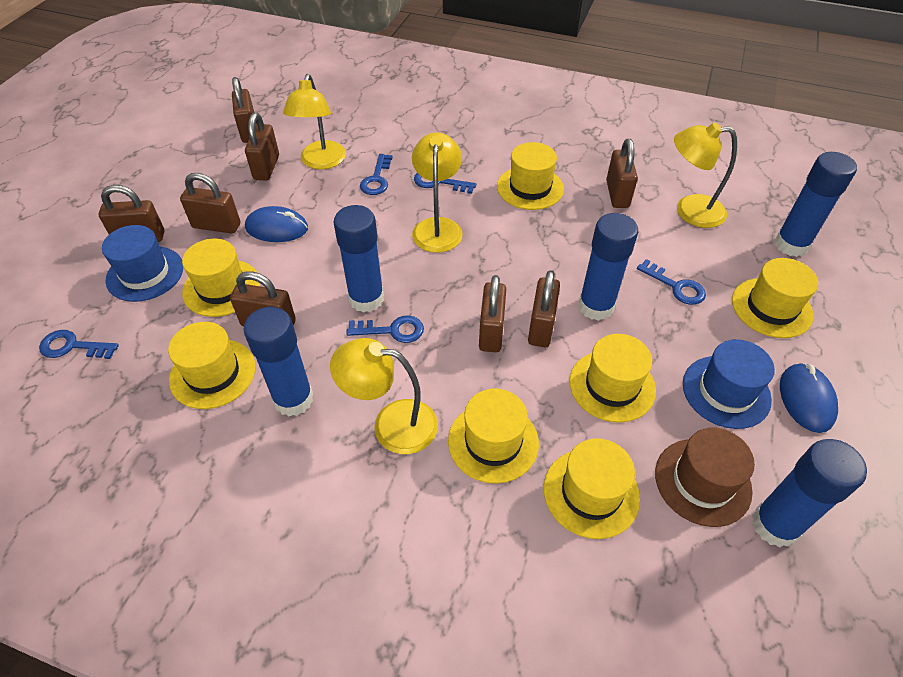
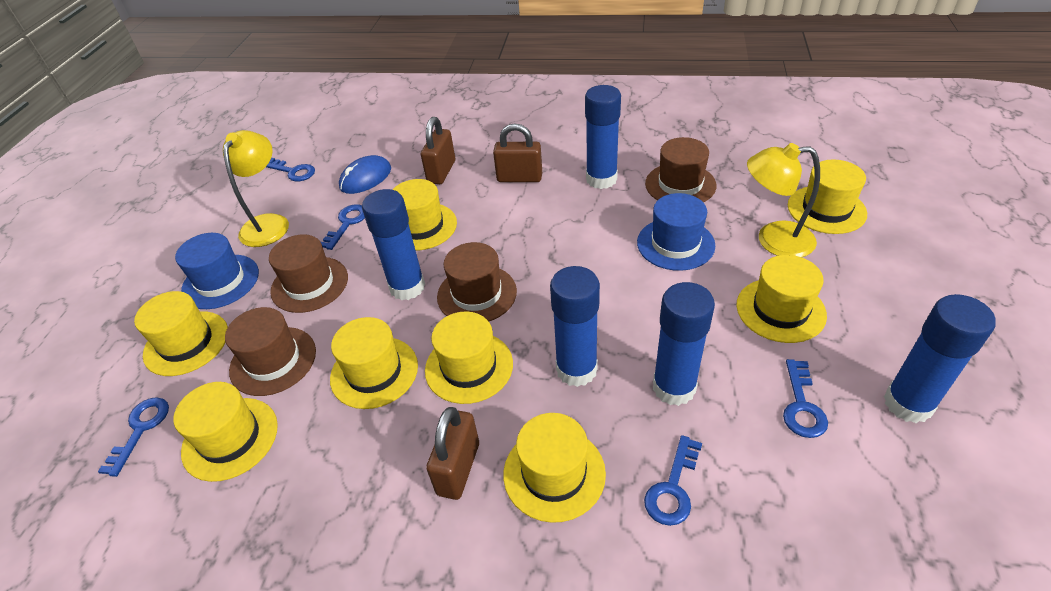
blue mouse: 2 -> 1
brown hat: 1 -> 4
brown padlock: 8 -> 3
yellow hat: 7 -> 8
yellow lamp: 4 -> 2

